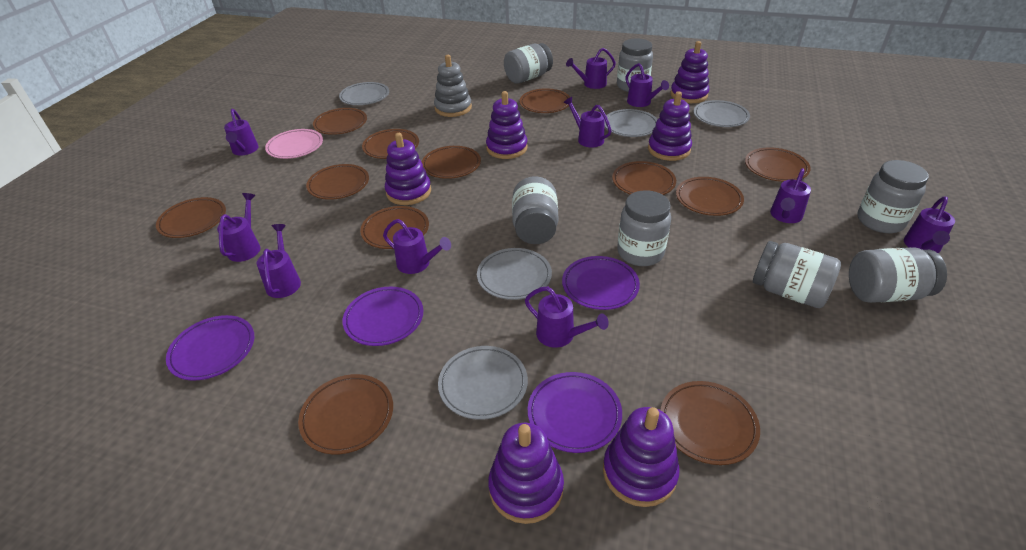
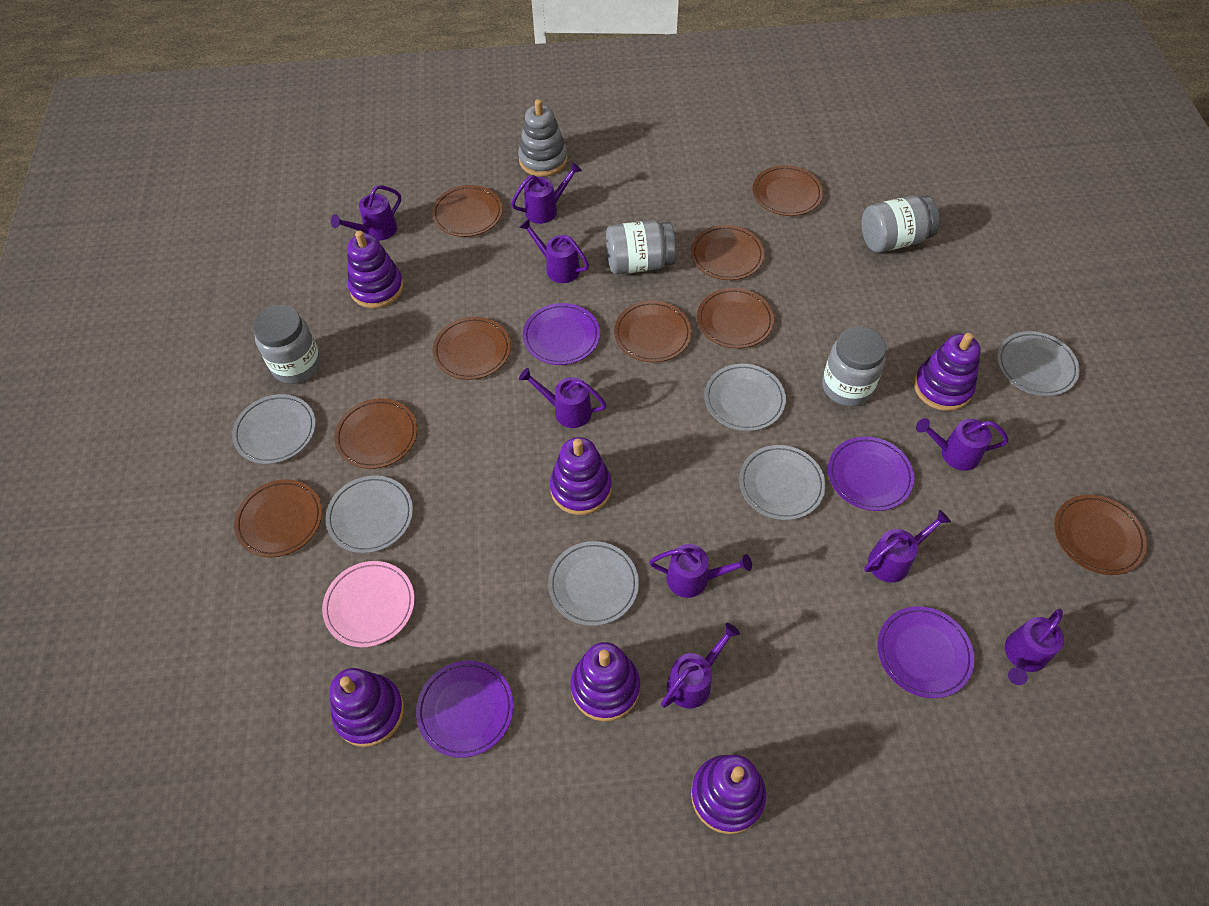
brown plate: 12 -> 9
grey jar: 7 -> 4
grey plate: 5 -> 6
purple watering can: 10 -> 9

